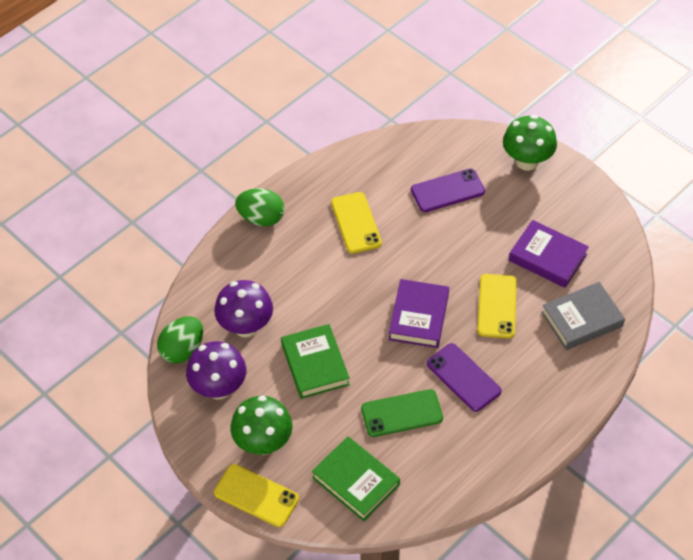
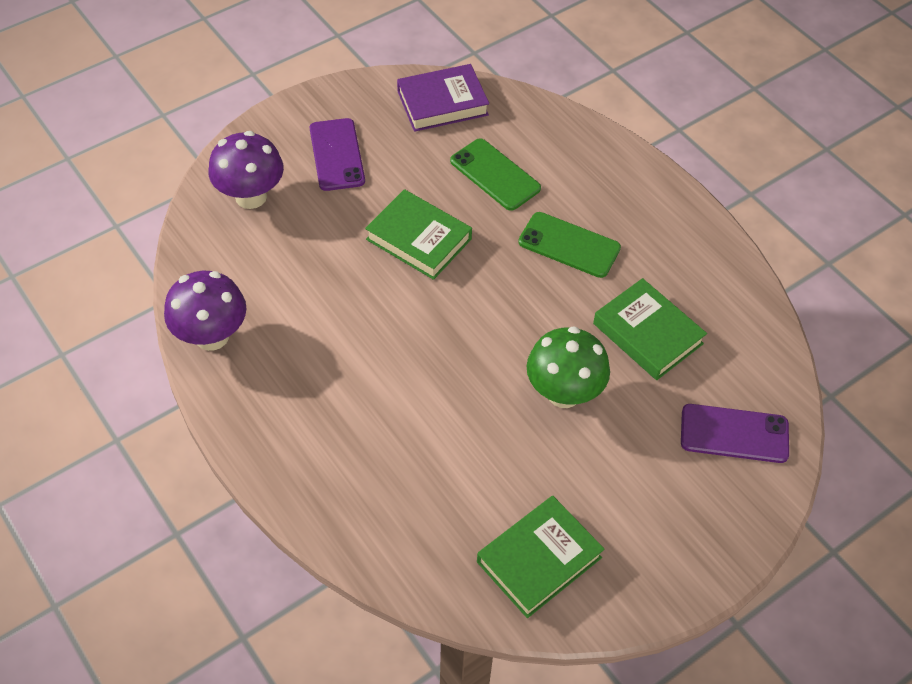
green book: 2 -> 3
green egg: 2 -> 0
green mushroom: 2 -> 1
green phone: 1 -> 2
grey book: 1 -> 0
purple book: 2 -> 1
yellow phone: 3 -> 0

